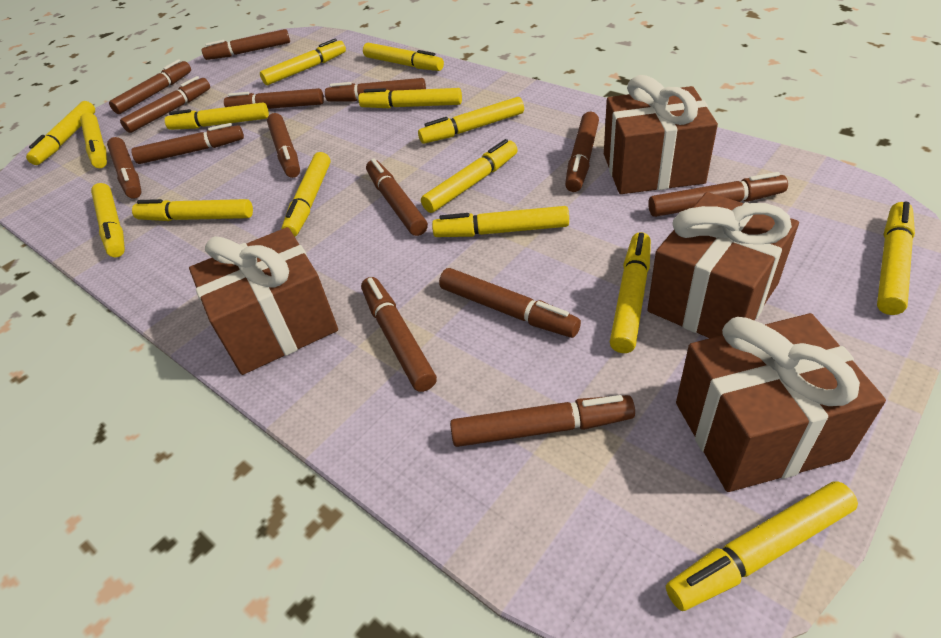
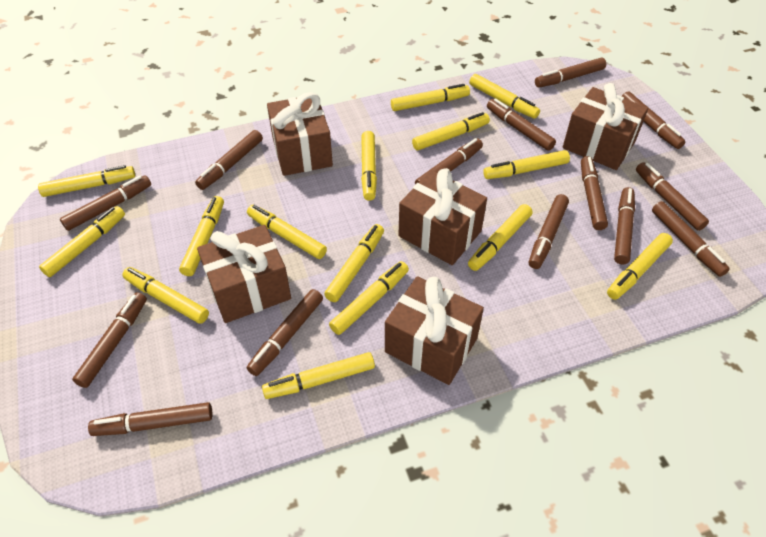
brown gift: 4 -> 5

